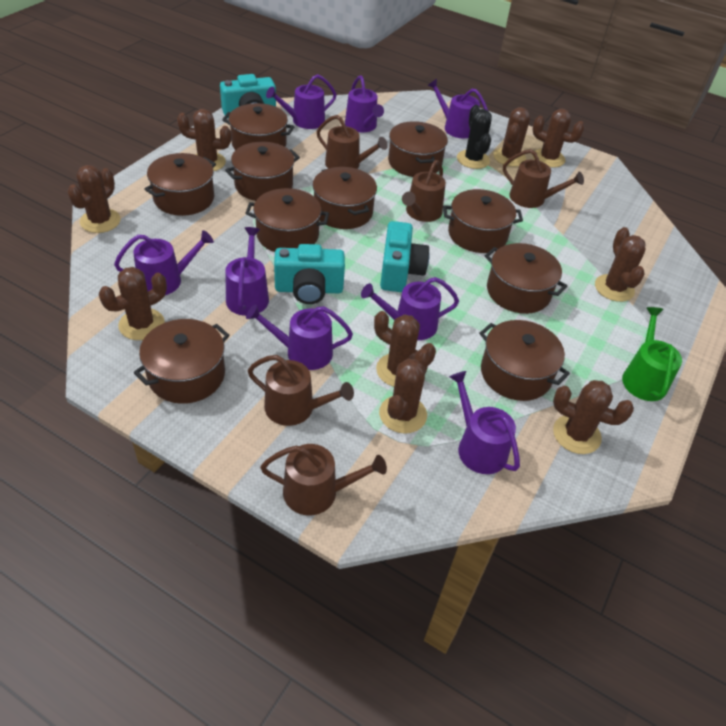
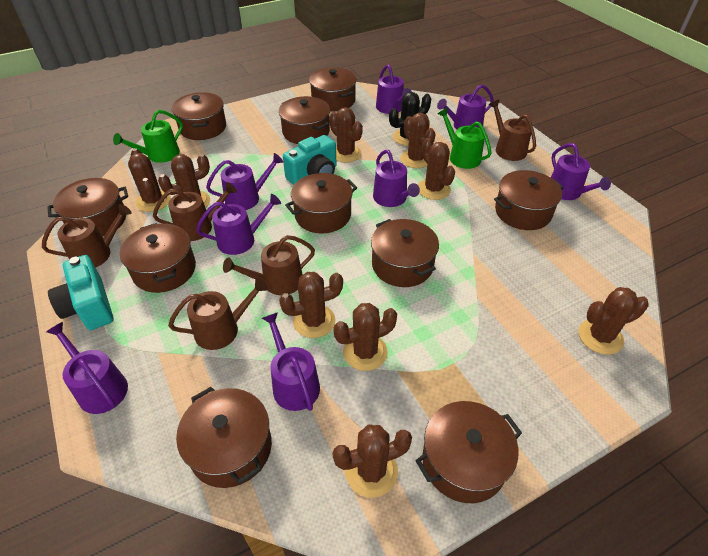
green watering can: 1 -> 2
turquoise camera: 3 -> 2

